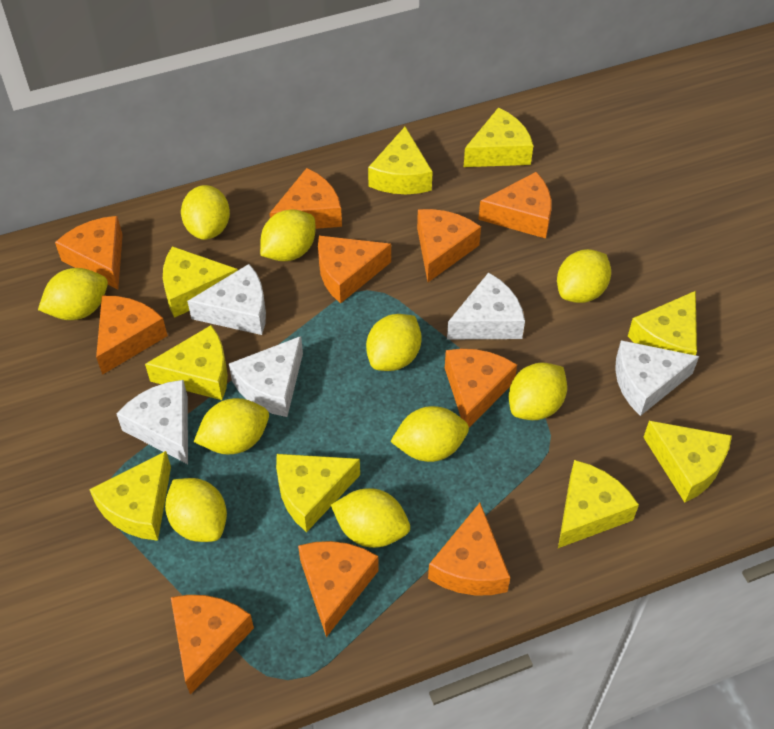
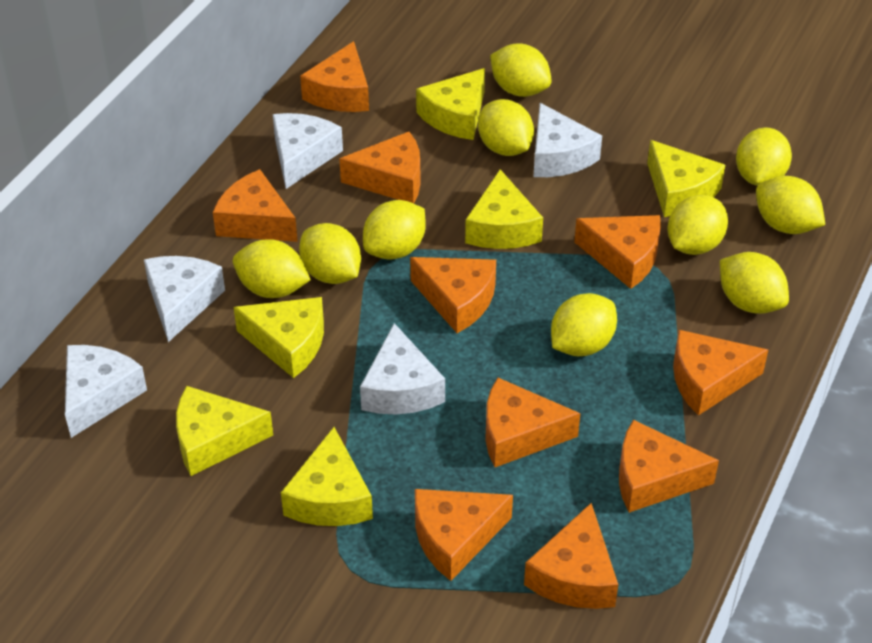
yellow cheese: 9 -> 6

